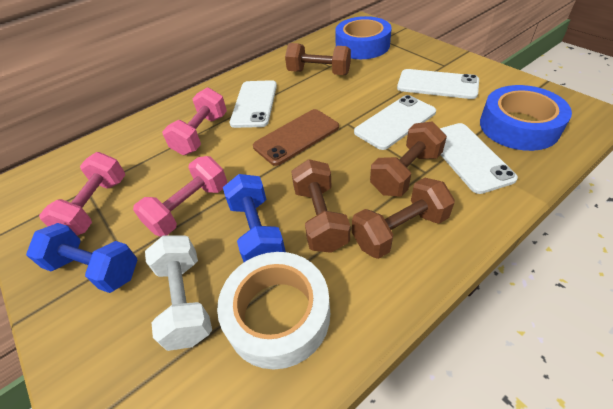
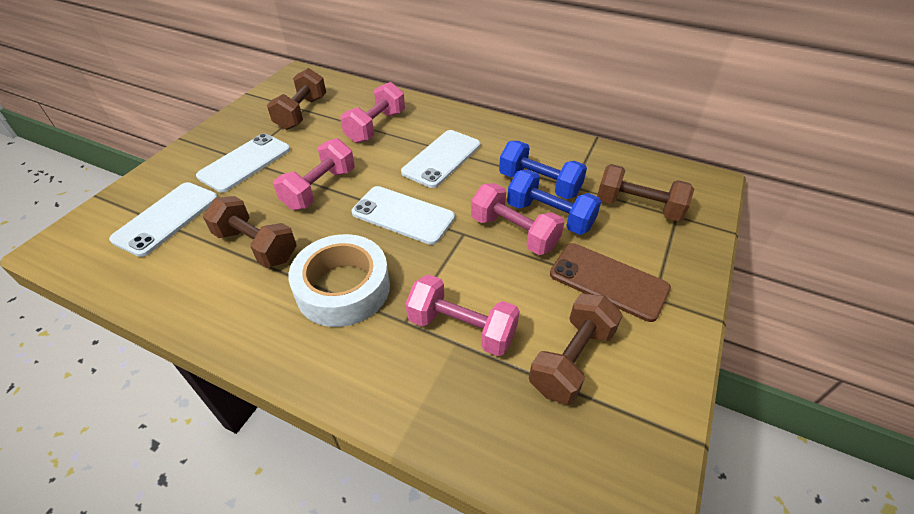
blue tape: 2 -> 0
pink dumbbell: 3 -> 4
white dumbbell: 1 -> 0

